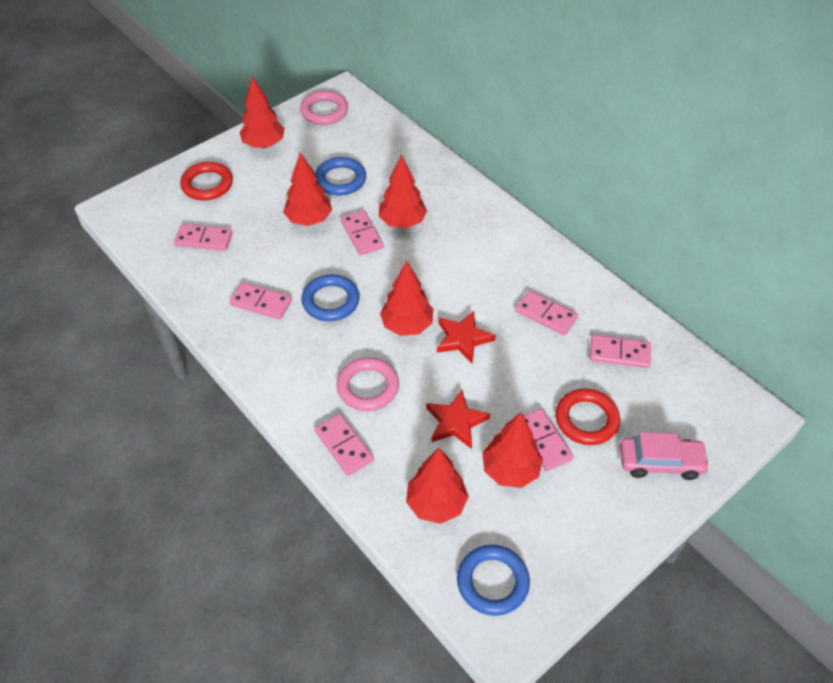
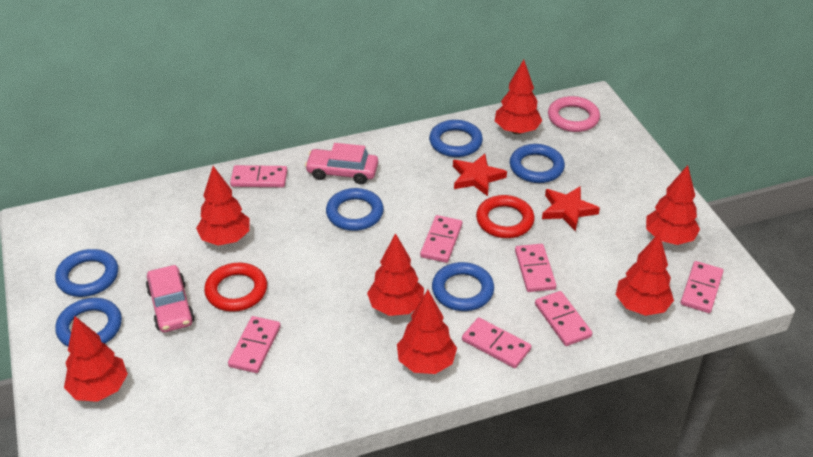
blue ring: 3 -> 6
pink car: 1 -> 2
pink ring: 2 -> 1
red tree: 6 -> 7

